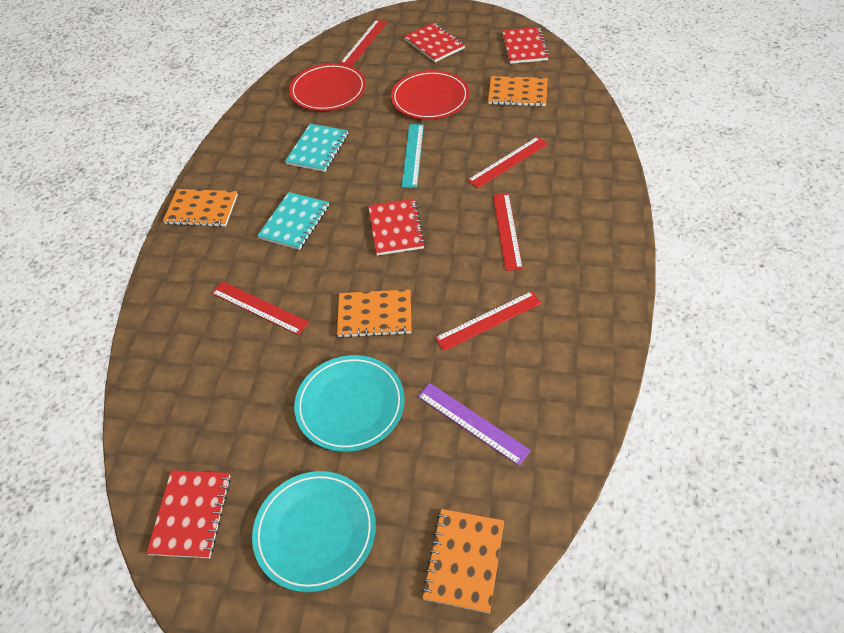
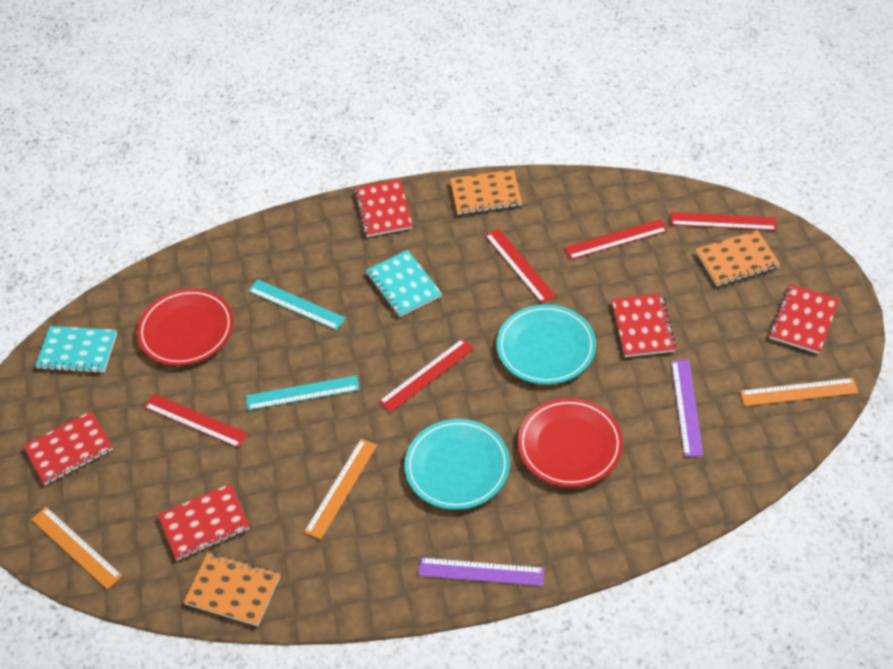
orange notebook: 4 -> 3
orange ruler: 0 -> 3
purple ruler: 1 -> 2
red notebook: 4 -> 5
turquoise ruler: 1 -> 2

